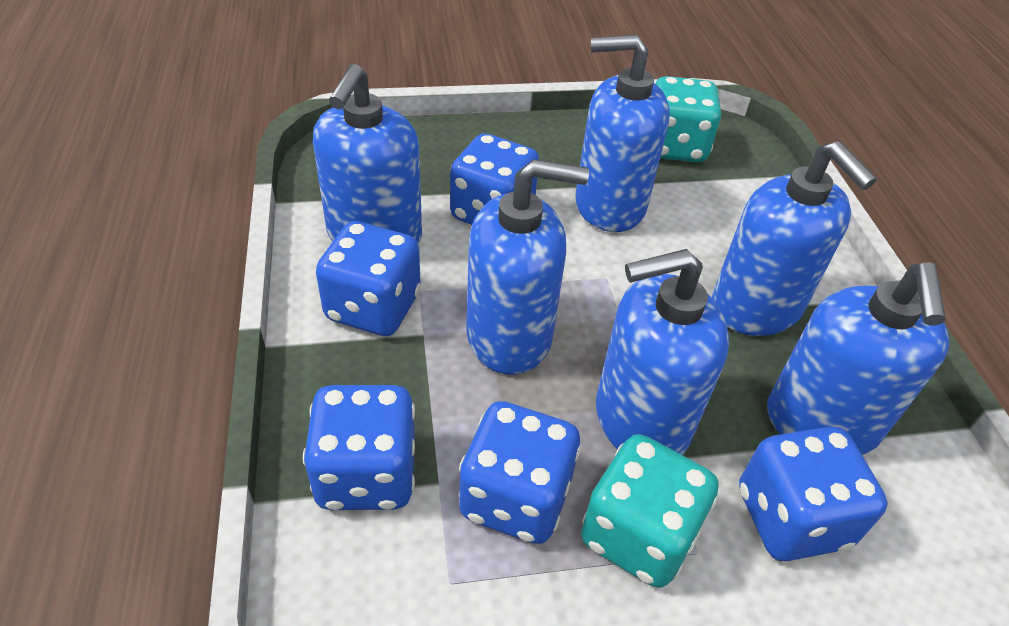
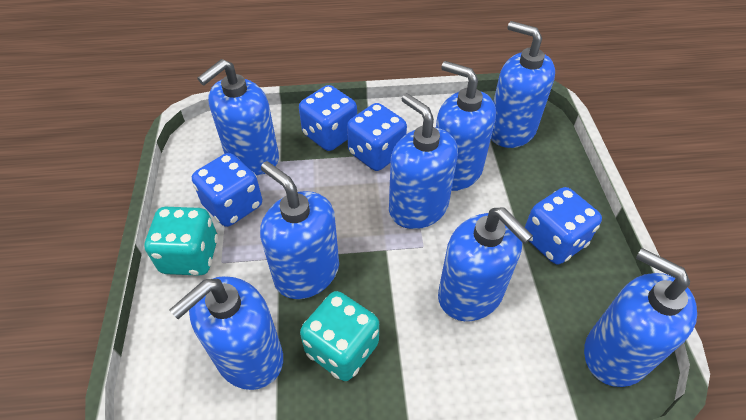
blue dice: 5 -> 4
blue soap dispenser: 6 -> 8

